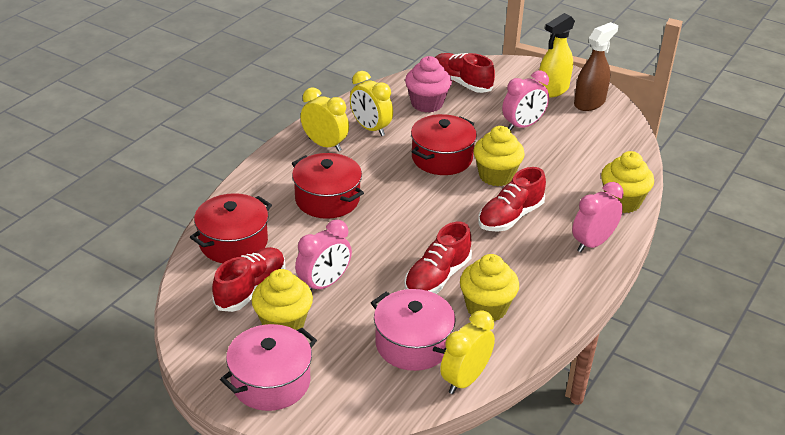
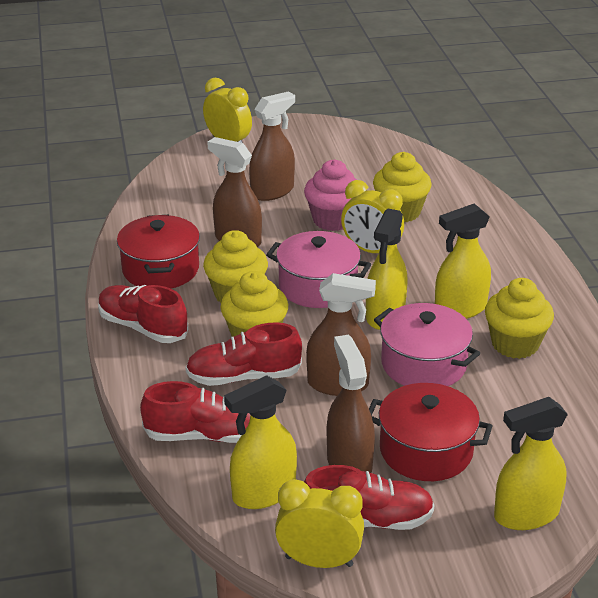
brown spray bottle: 1 -> 4
pink clock: 3 -> 0
red pot: 3 -> 2
yellow spray bottle: 1 -> 4

